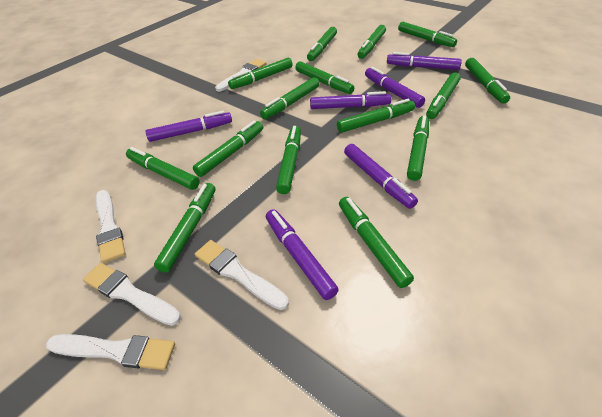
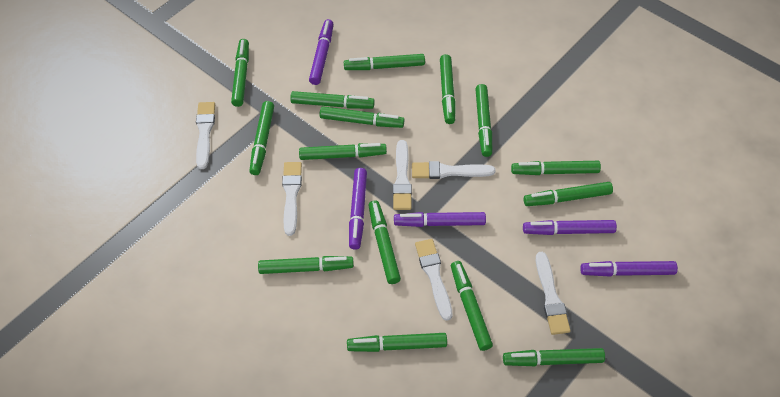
purple marker: 6 -> 5
white brush: 5 -> 6

